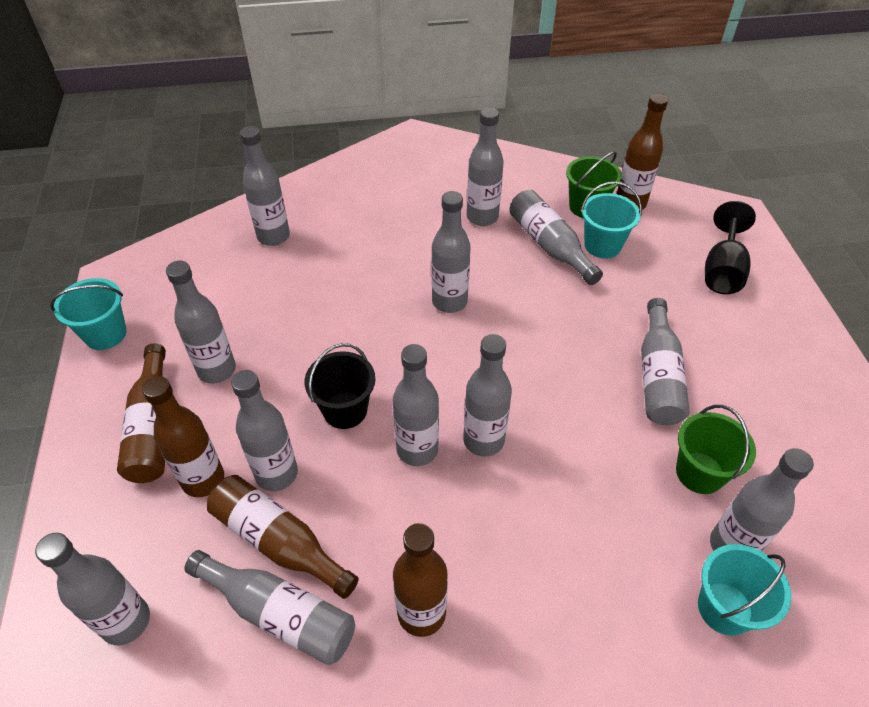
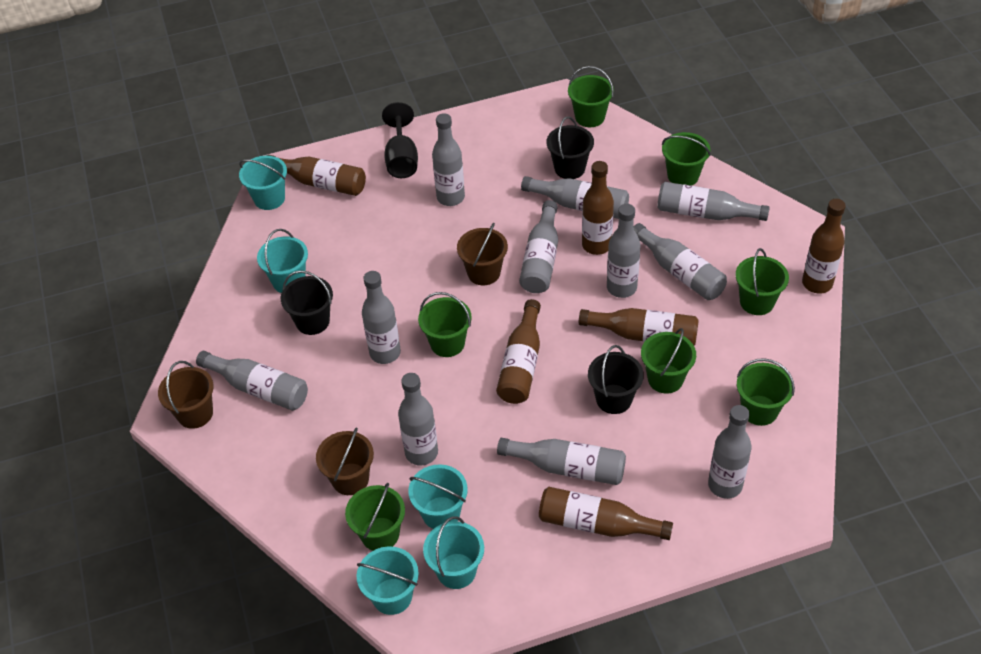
black bucket: 1 -> 3
brown bottle: 5 -> 6
brown bucket: 0 -> 3
green bucket: 2 -> 7
grey bottle: 12 -> 11
turquoise bucket: 3 -> 5

